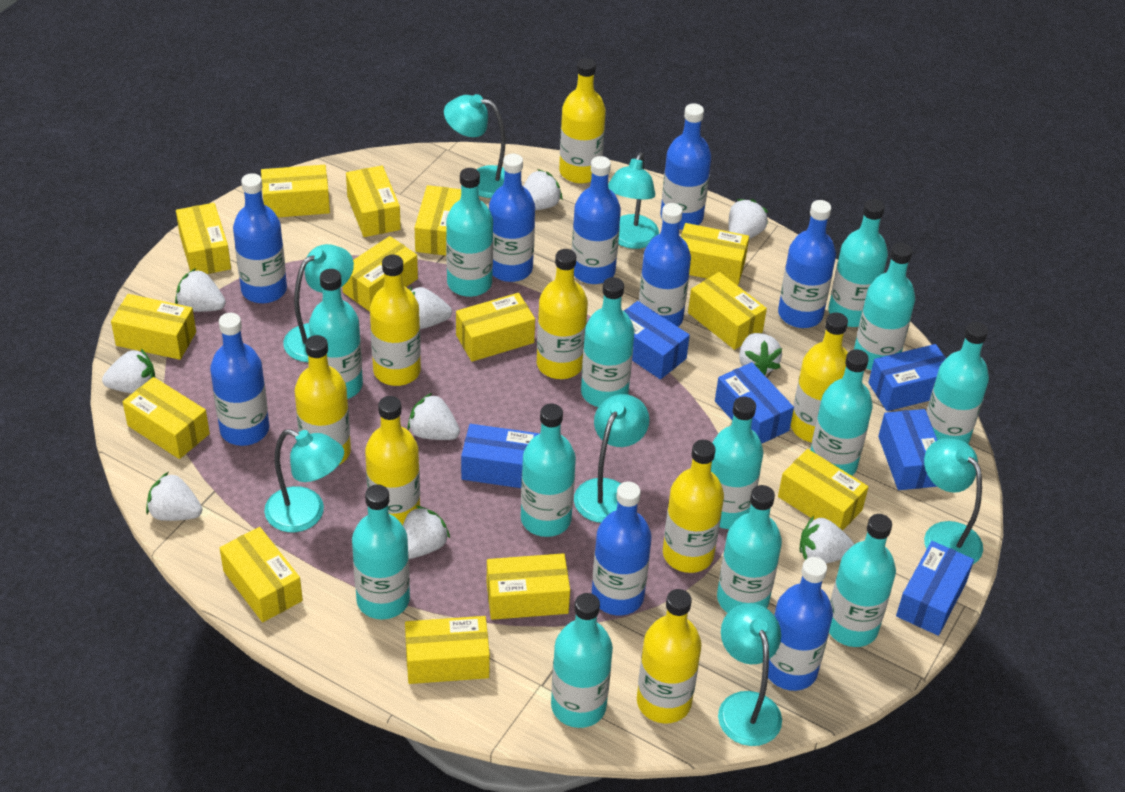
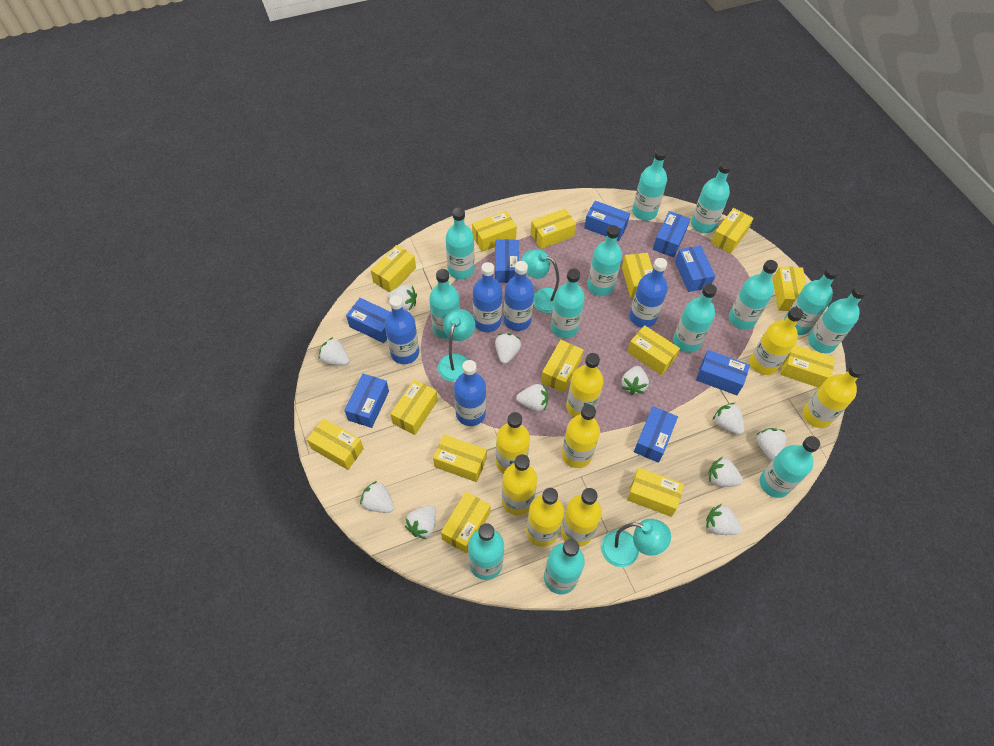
blue bottle: 9 -> 5
blue box: 6 -> 8
turquoise lamp: 7 -> 3
white strawberry: 10 -> 11

